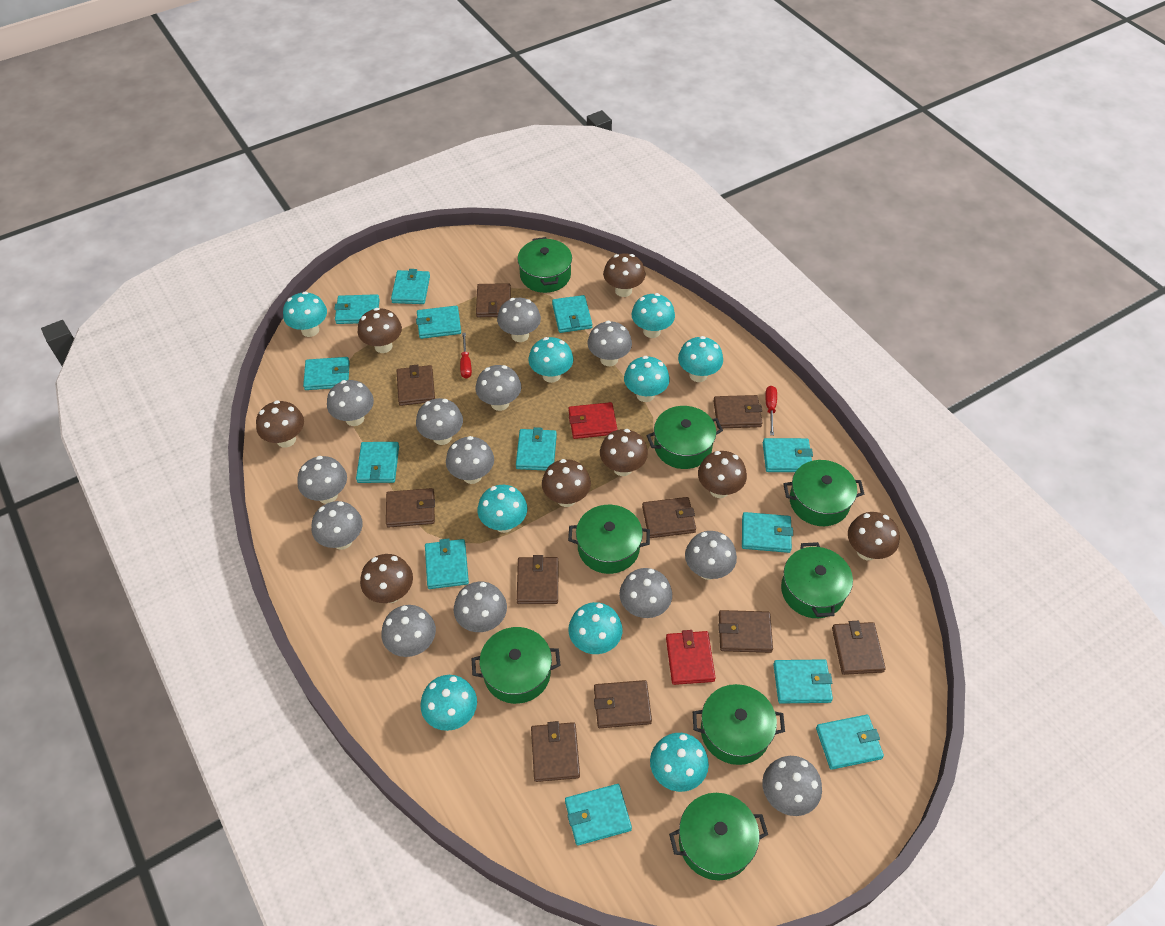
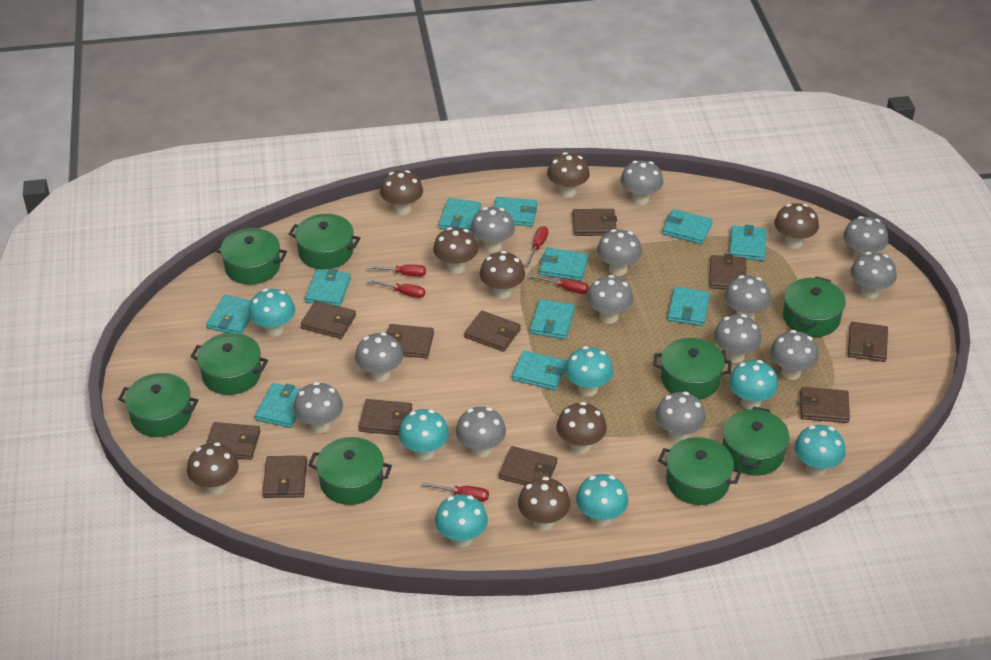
brown wallet: 10 -> 11
green pot: 8 -> 9
red screwdriver: 2 -> 5
red wallet: 2 -> 0
turquoise mushroom: 9 -> 7
turquoise wallet: 13 -> 11

